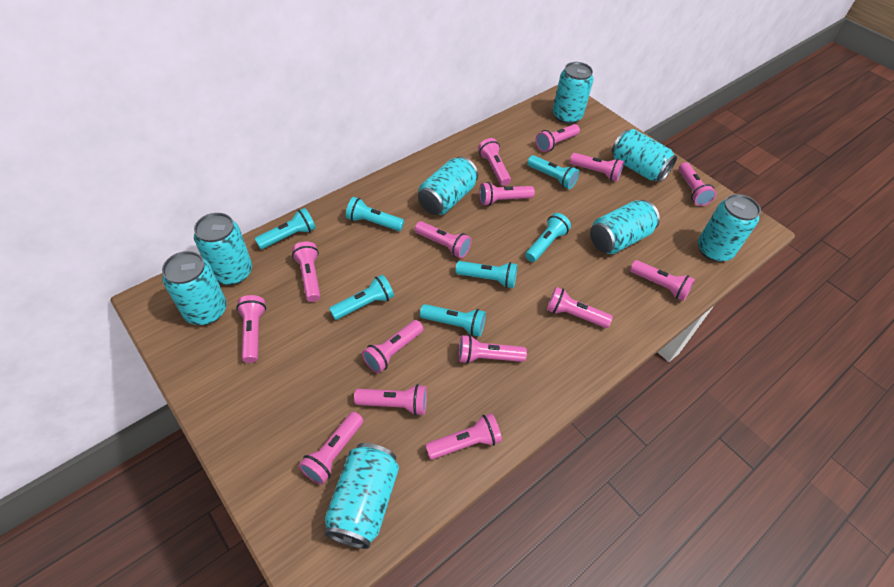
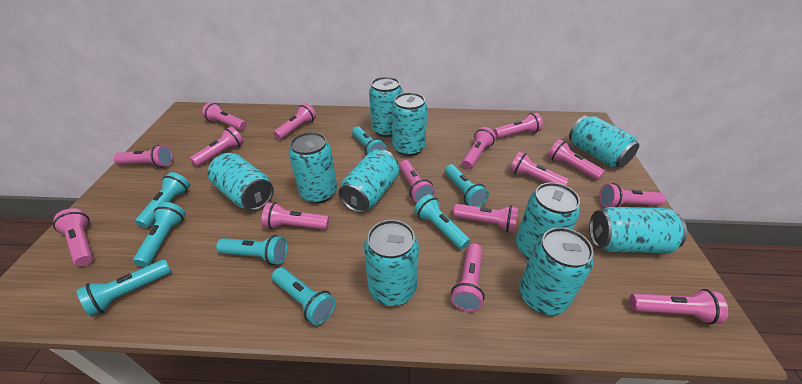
turquoise can: 8 -> 10
turquoise flashlight: 7 -> 8

